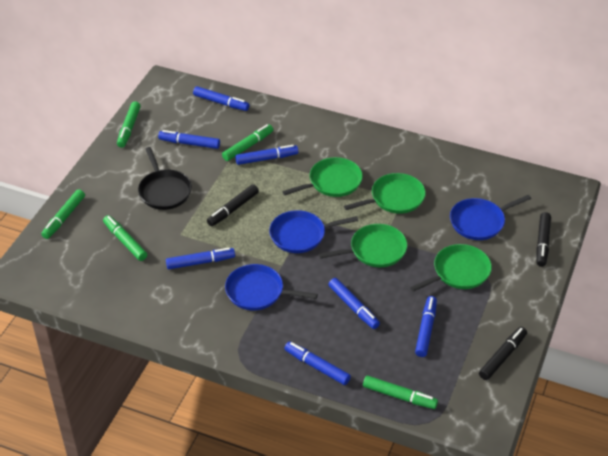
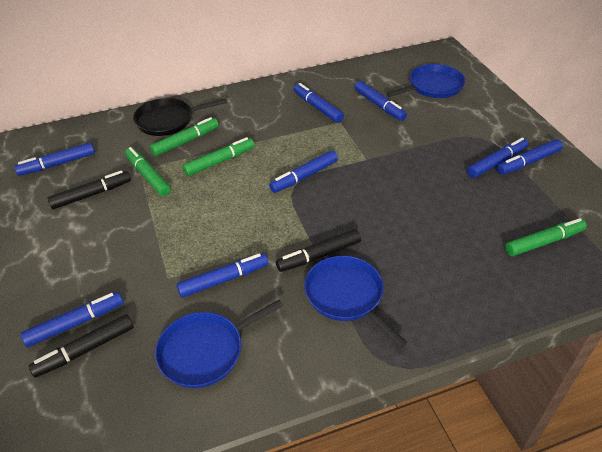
blue marker: 7 -> 8
green marker: 5 -> 4
green pan: 4 -> 0

